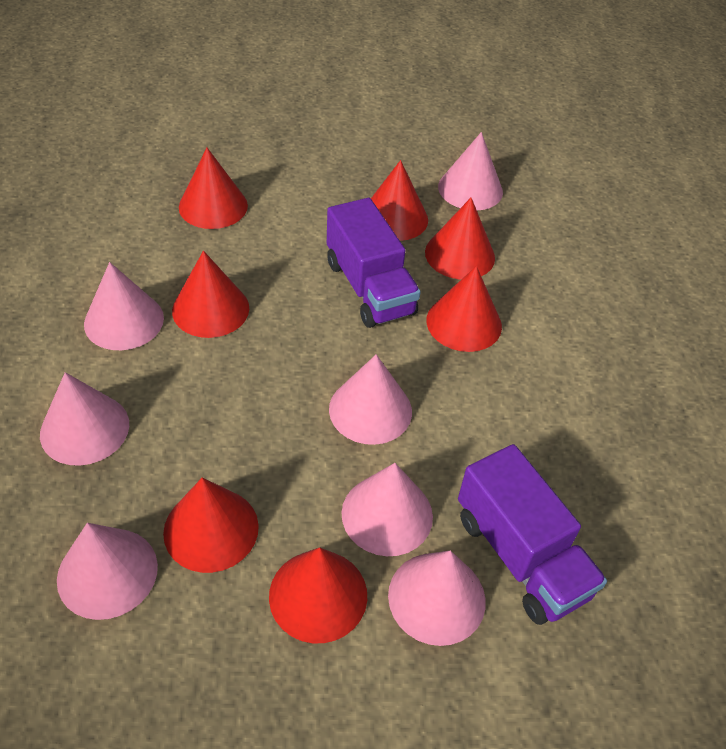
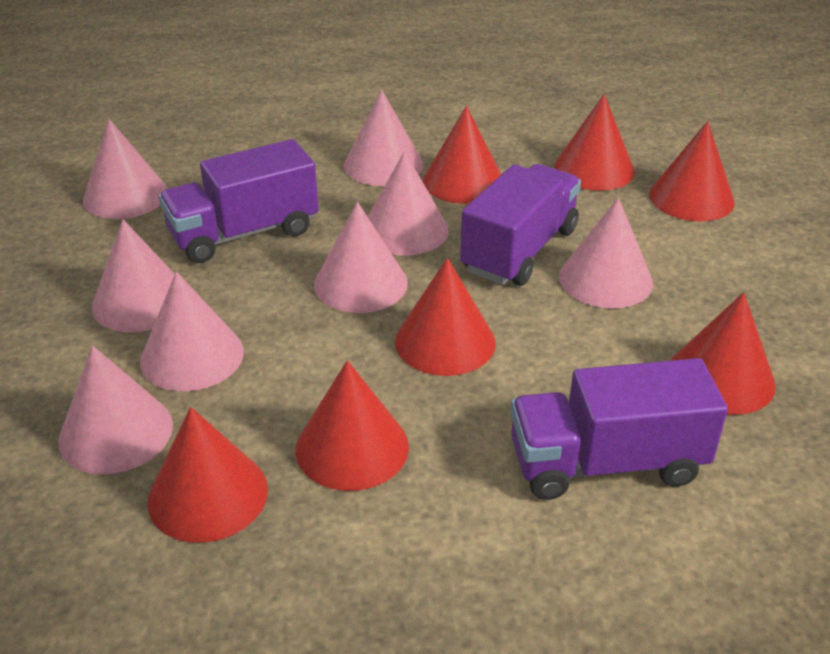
pink cone: 7 -> 8
purple truck: 2 -> 3

